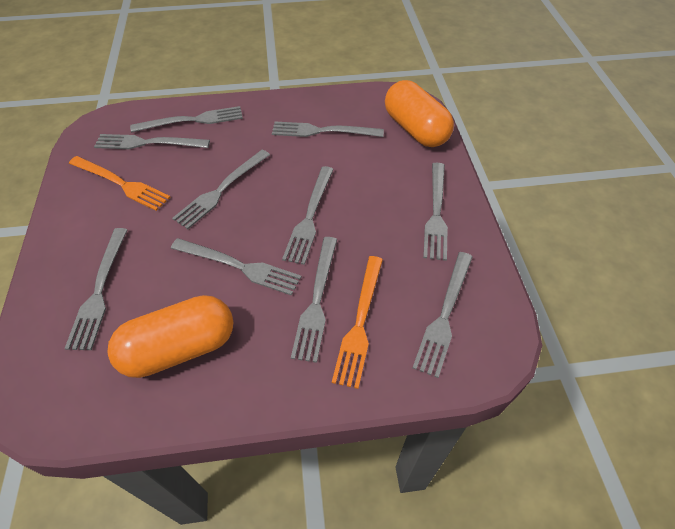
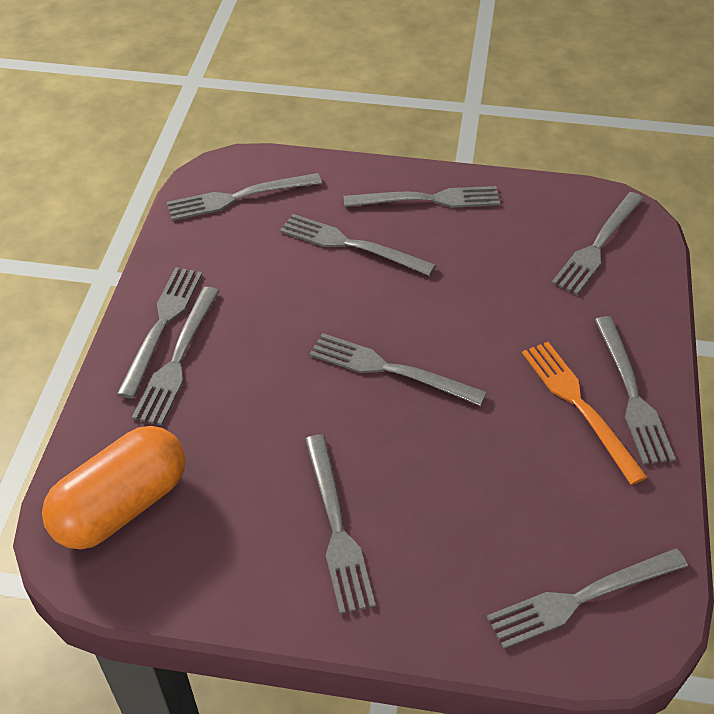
orange capsule: 2 -> 1
orange fork: 2 -> 1

